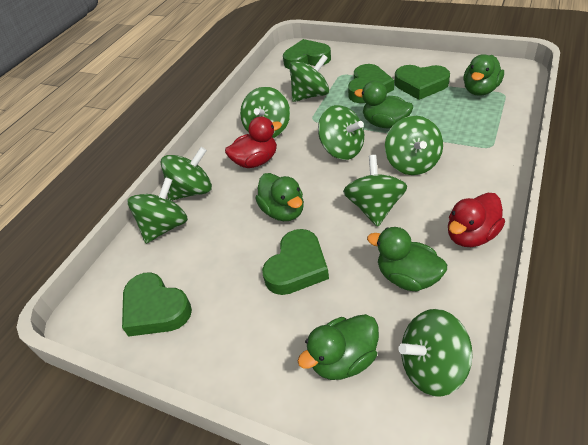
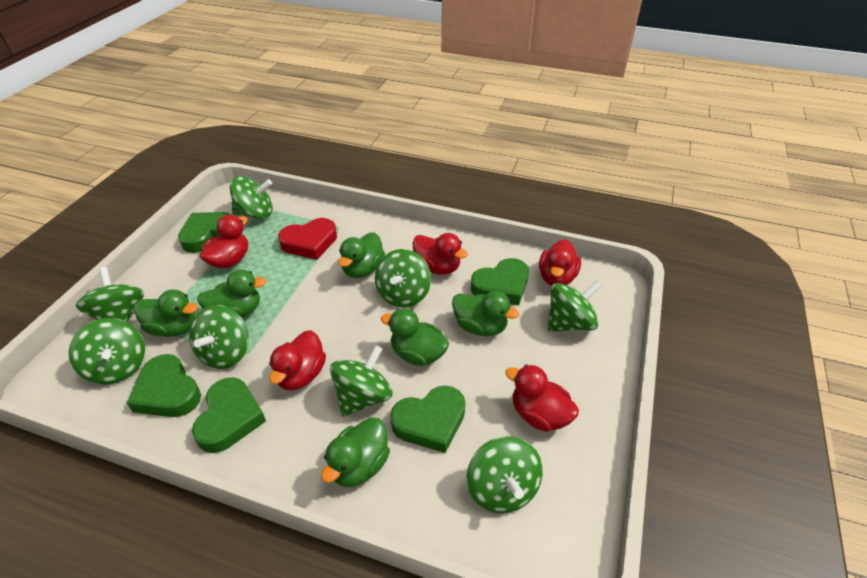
green duck: 5 -> 6
red duck: 2 -> 5
red heart: 0 -> 1

